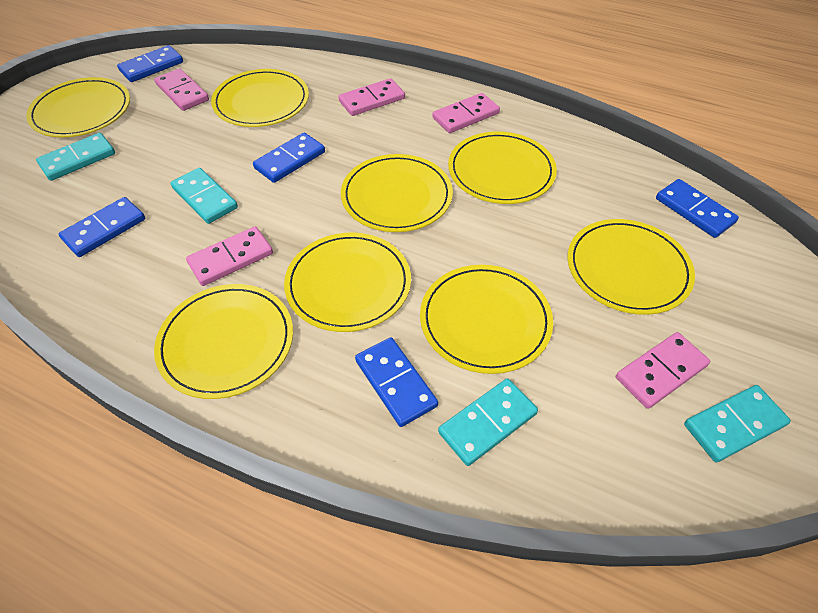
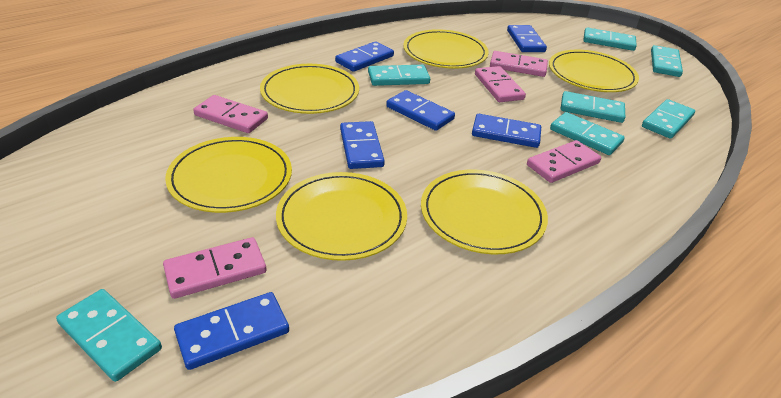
blue domino: 5 -> 6
turquoise domino: 4 -> 7
yellow plate: 8 -> 6

